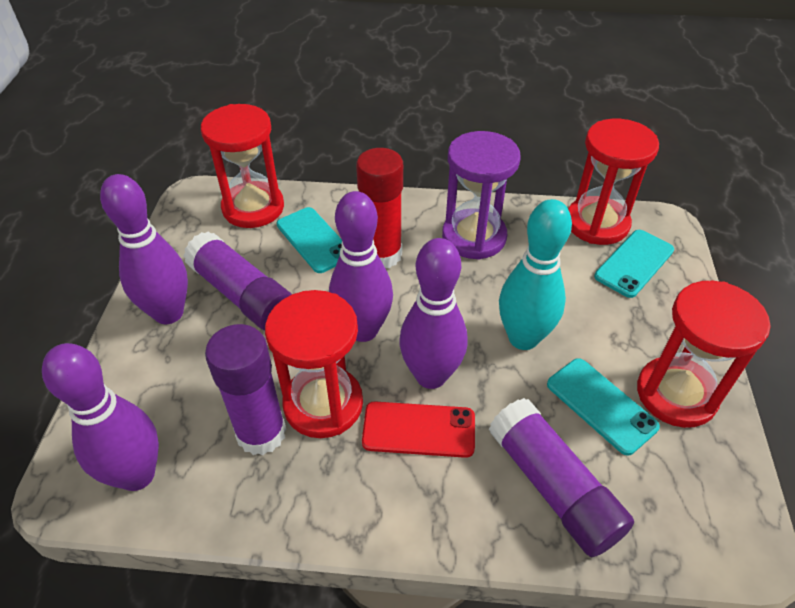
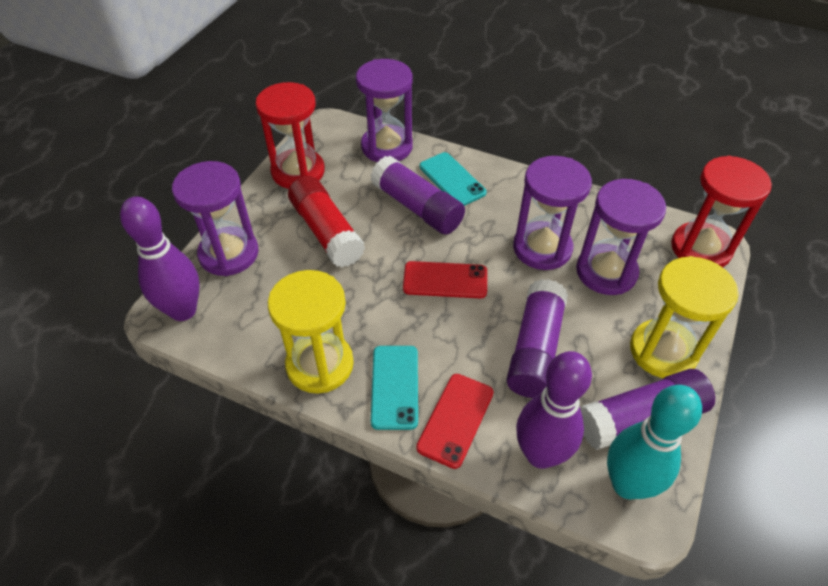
purple bowling pin: 4 -> 2
purple hourglass: 1 -> 4
red hourglass: 4 -> 2
red phone: 1 -> 2
turquoise phone: 3 -> 2
yellow hourglass: 0 -> 2

